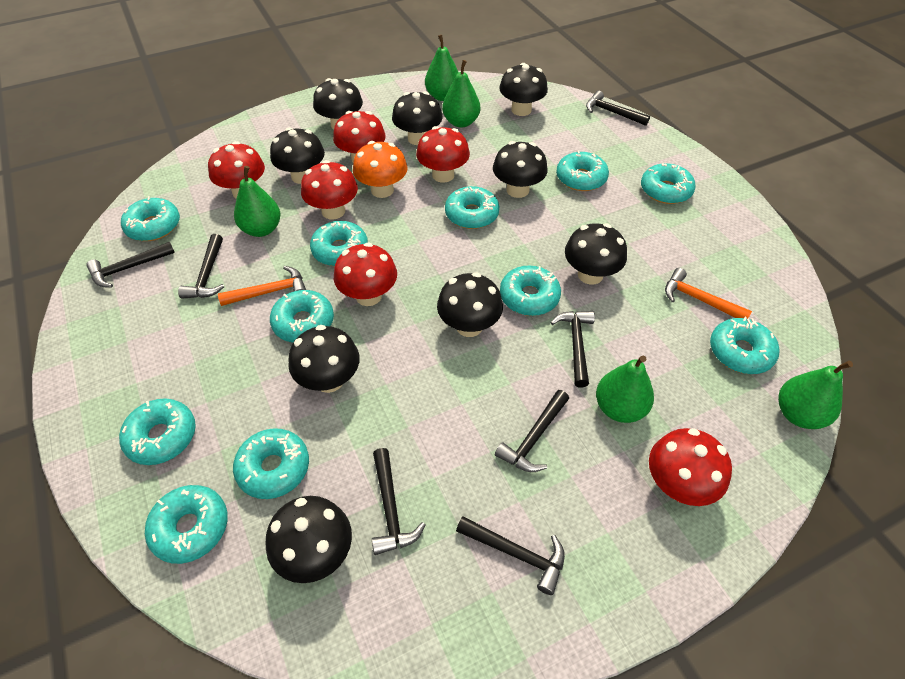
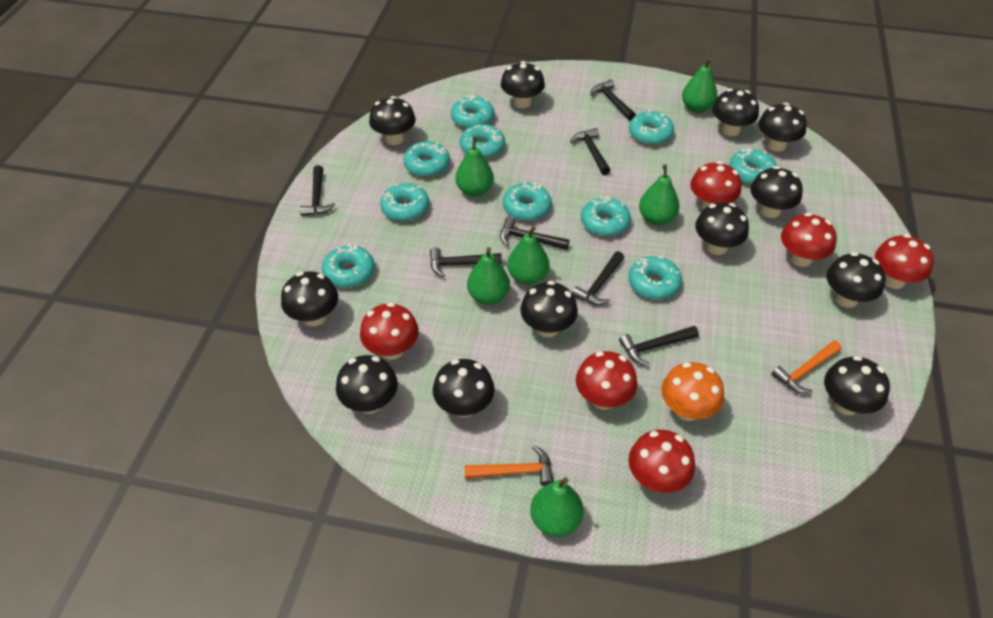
black mushroom: 9 -> 12
green pear: 5 -> 6
turquoise donut: 11 -> 10

